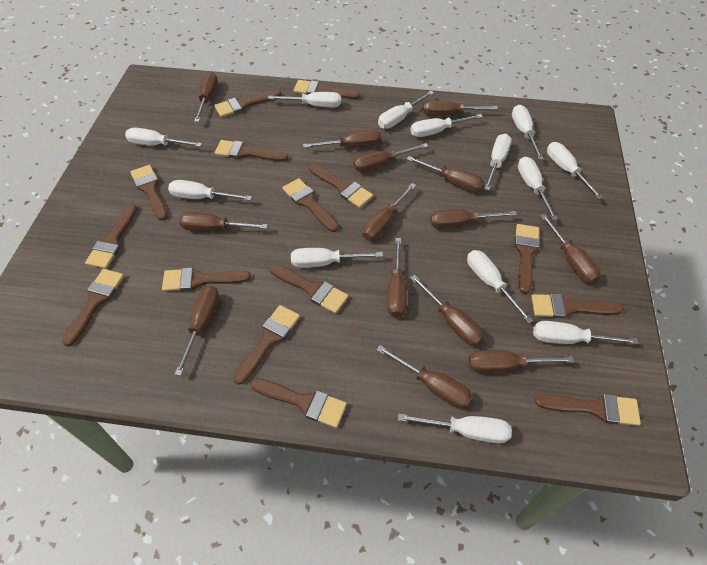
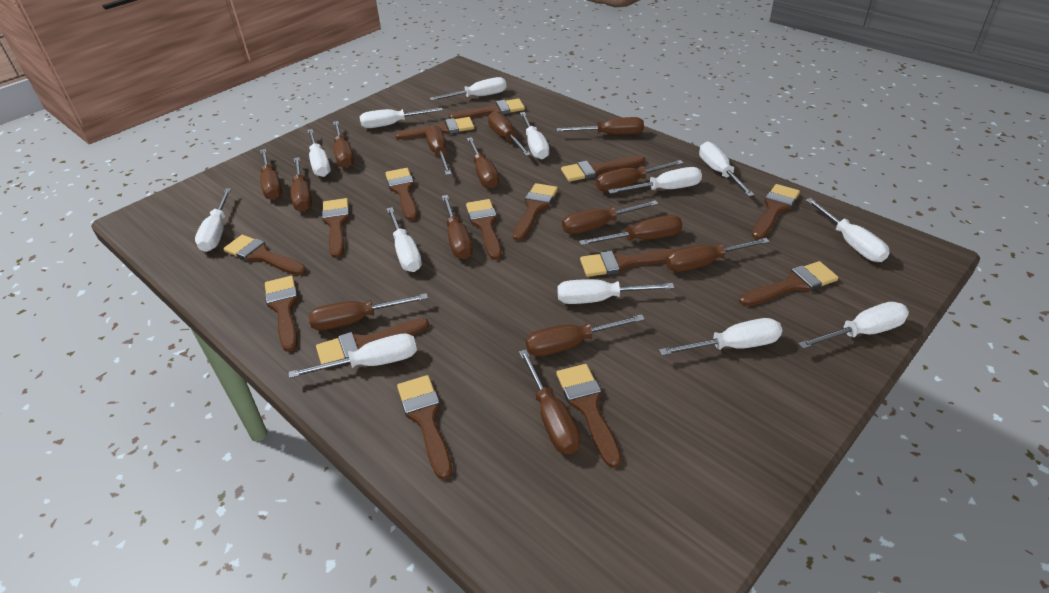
brown screwdriver: 14 -> 15

